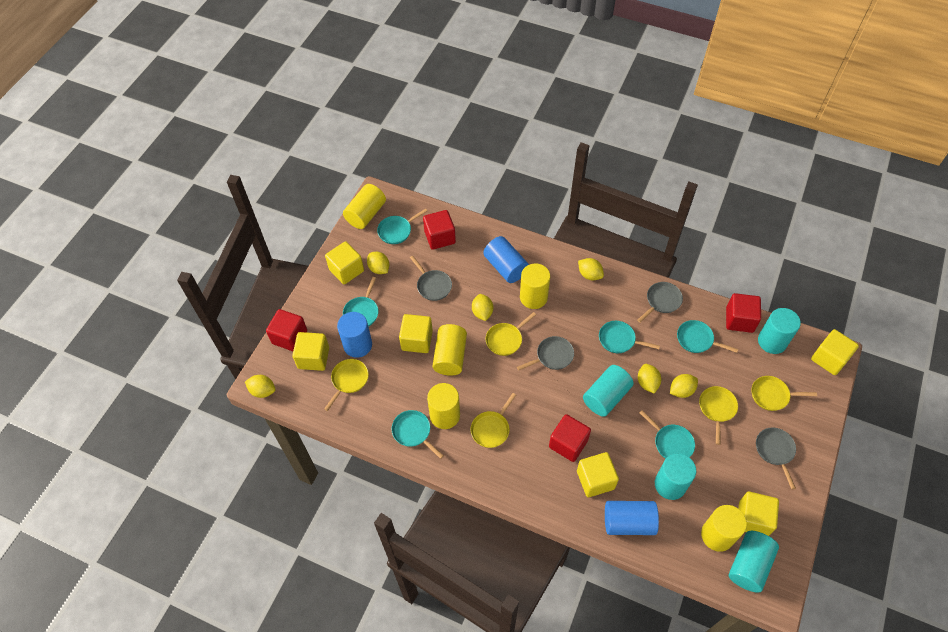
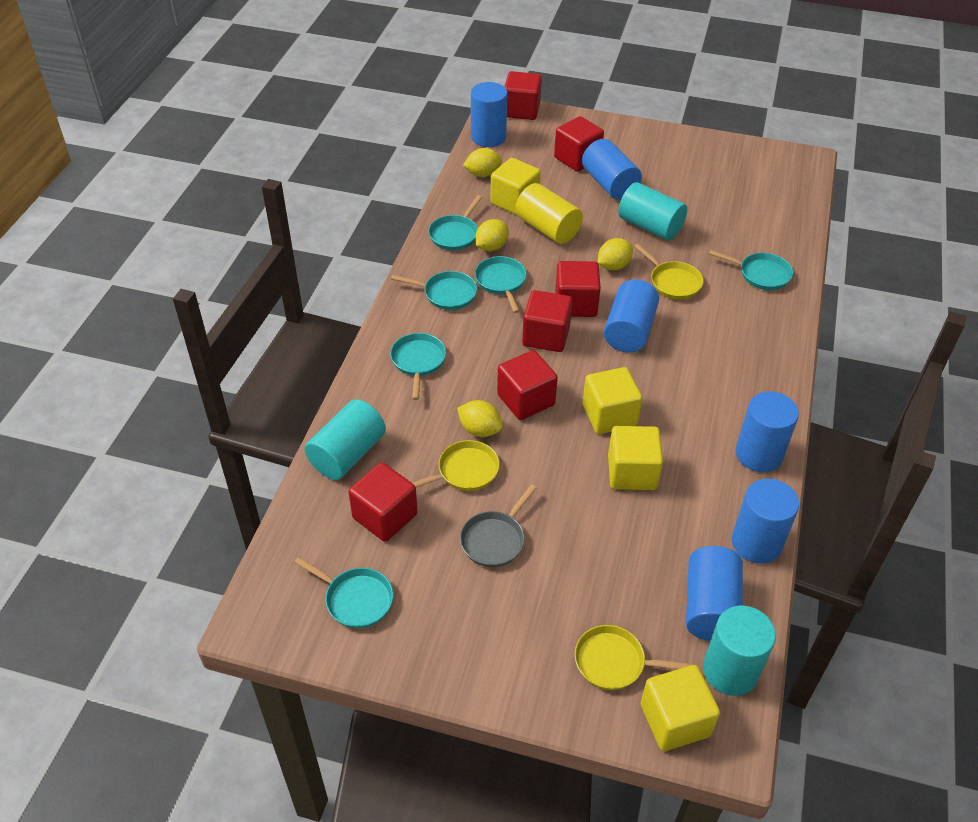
blue cylinder: 3 -> 6
grey pan: 4 -> 1
red cube: 4 -> 6
turquoise cylinder: 4 -> 3
yellow cube: 6 -> 4
yellow cylinder: 5 -> 1
yellow lemon: 6 -> 4
yellow pan: 5 -> 3

